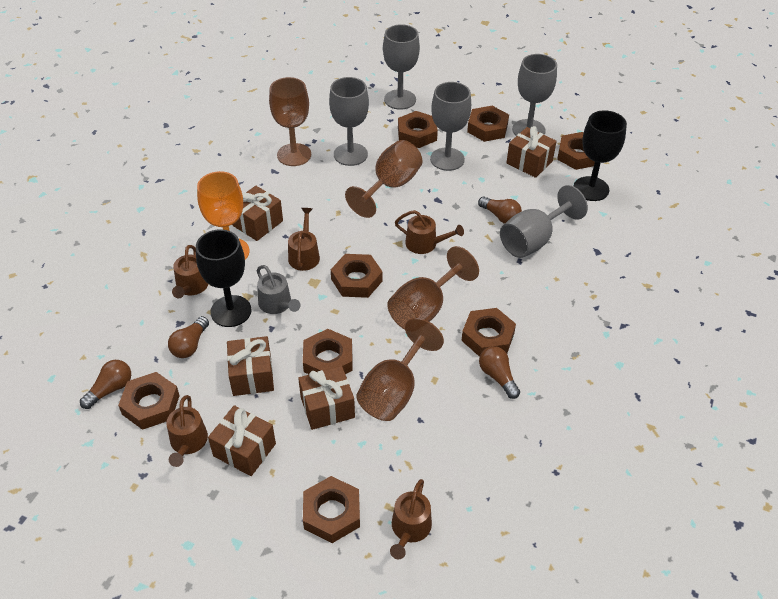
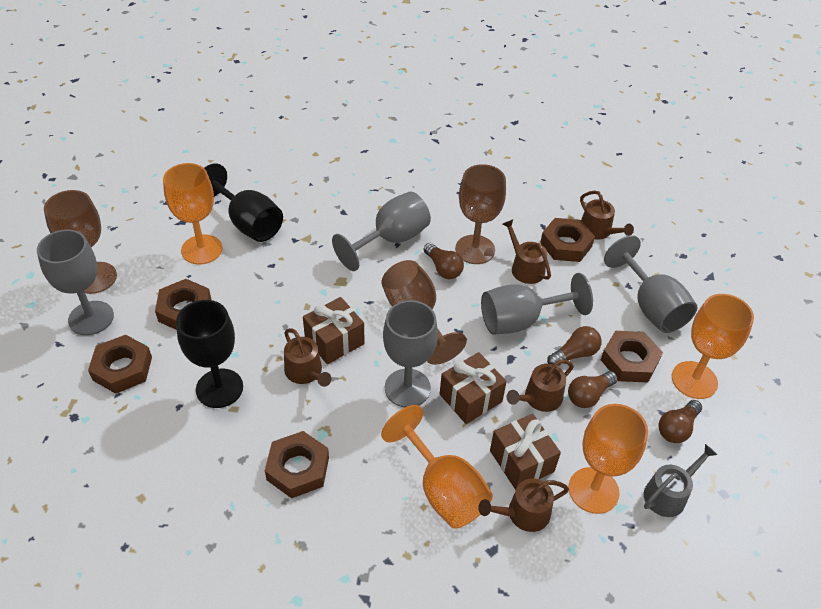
brown gift: 5 -> 3
brown goblet: 4 -> 3
brown nut: 8 -> 5
orange goblet: 1 -> 4

